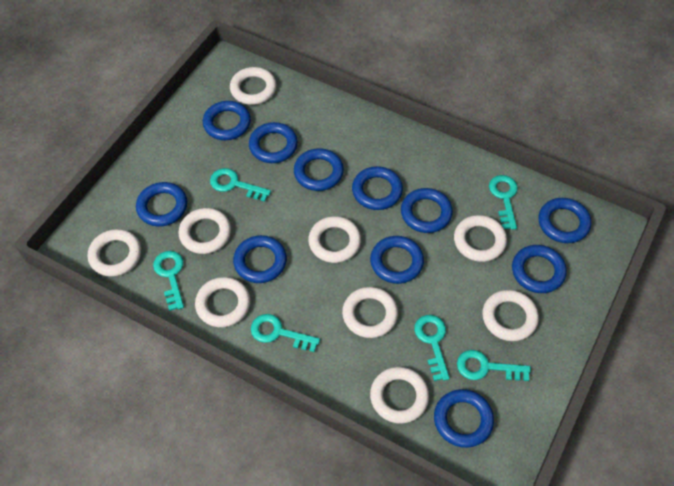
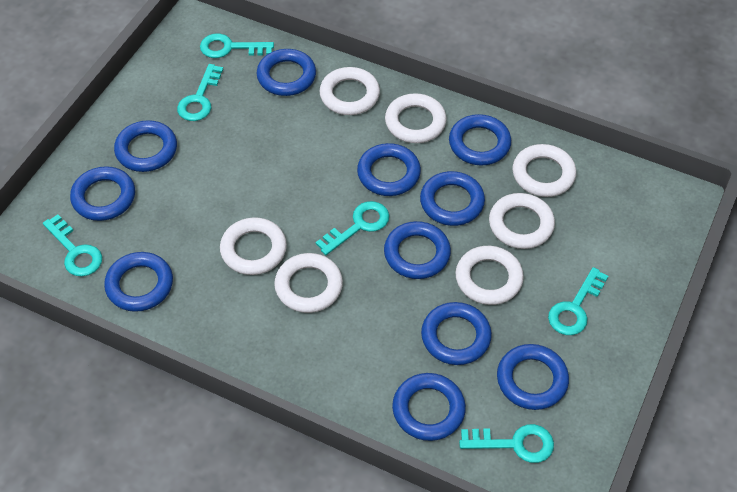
white ring: 9 -> 7

